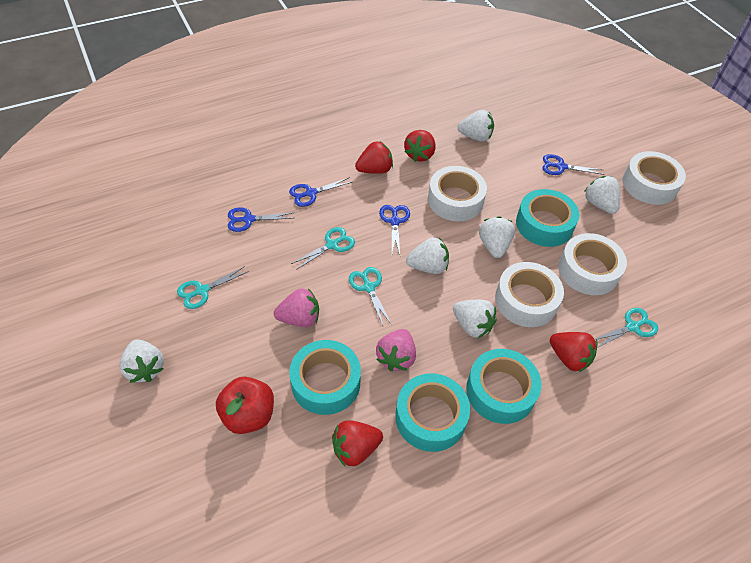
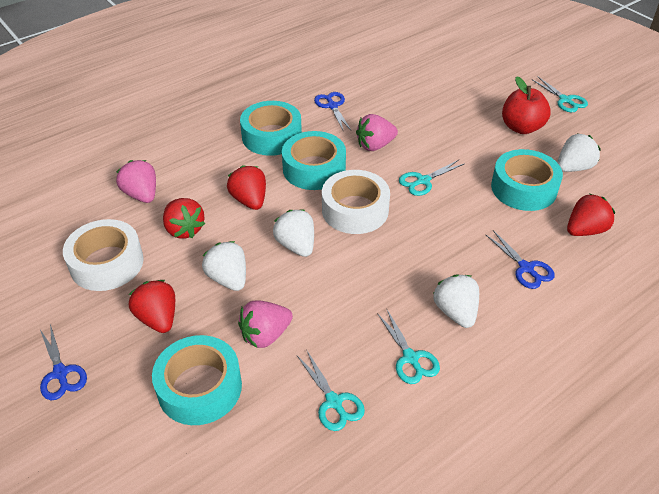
blue scissors: 4 -> 3
pink strawberry: 2 -> 3
white strawberry: 6 -> 4
white tape: 4 -> 2

